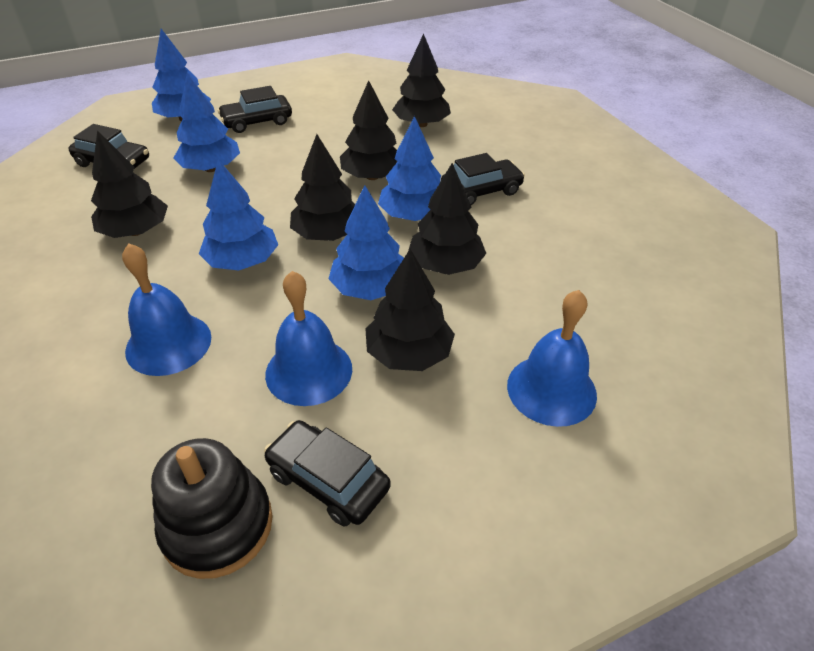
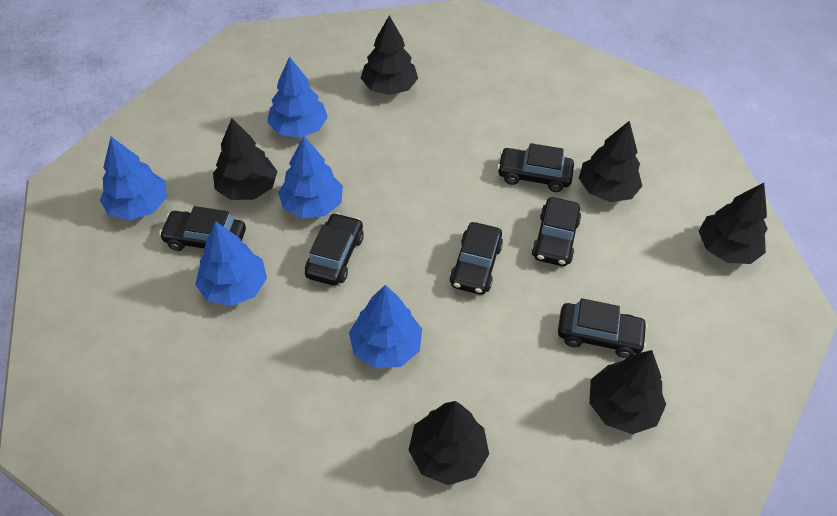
black car: 4 -> 6
black stacking toy: 1 -> 0
blue bell: 3 -> 0

